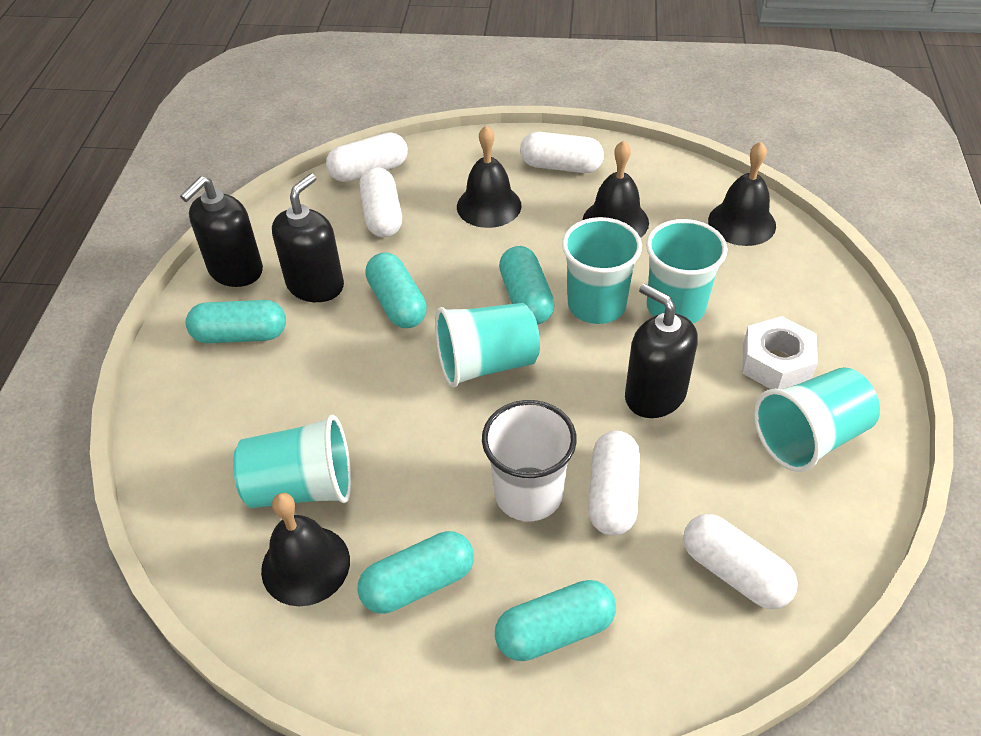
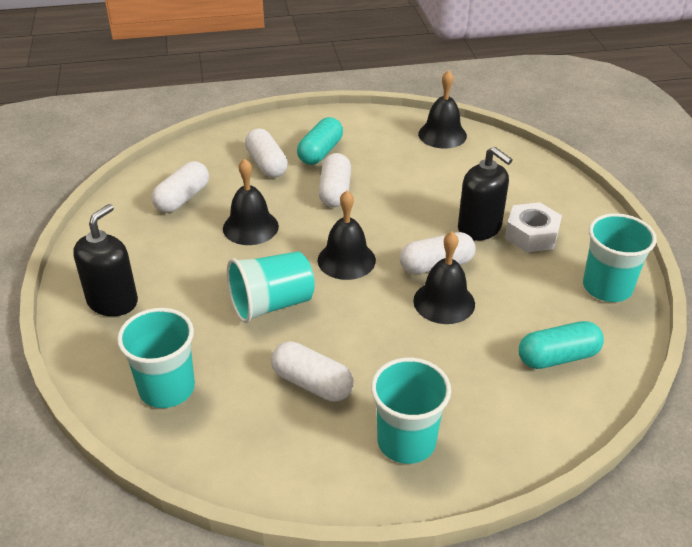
black soap dispenser: 3 -> 2
turquoise capsule: 5 -> 2
turquoise cup: 5 -> 4
white cup: 1 -> 0

